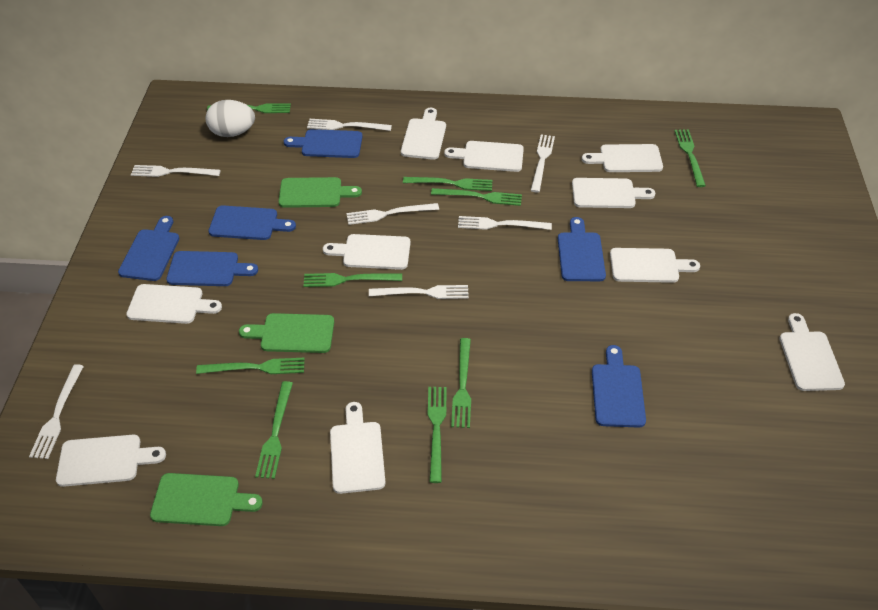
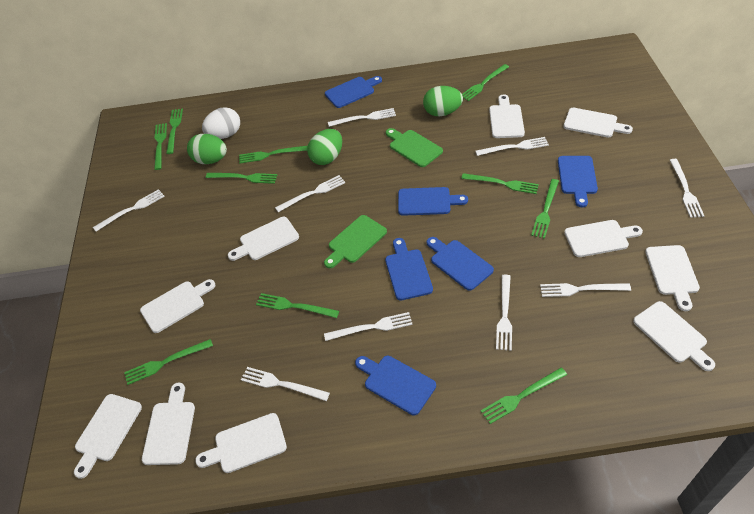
green cutting board: 3 -> 2
green egg: 0 -> 3
green fork: 9 -> 10
white fork: 7 -> 9

